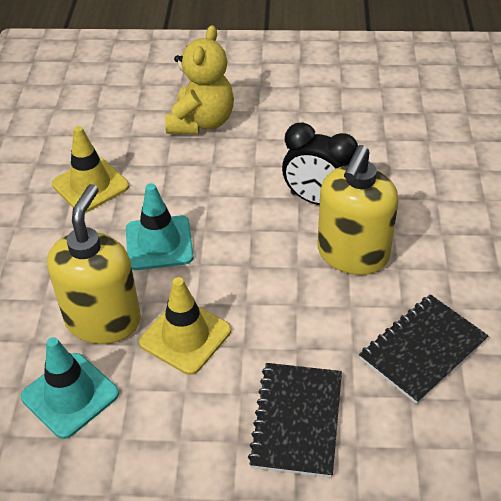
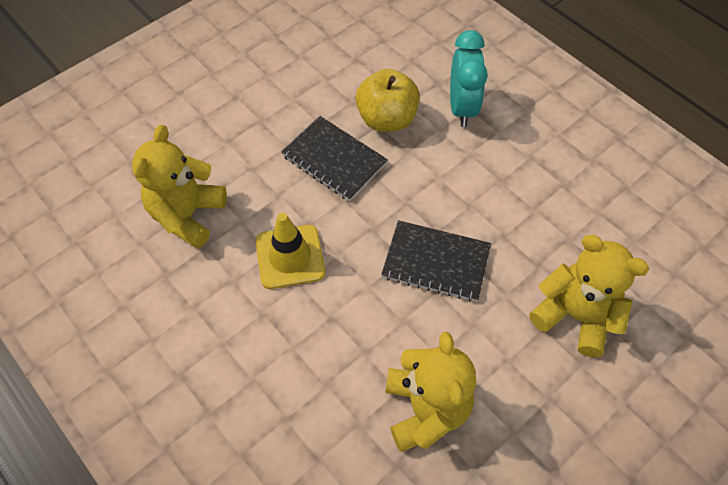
black clock: 1 -> 0
turquoise clock: 0 -> 1
turquoise traffic cone: 2 -> 0
yellow apple: 0 -> 1
yellow soap dispenser: 2 -> 0
yellow teddy bear: 1 -> 3
yellow traffic cone: 2 -> 1

